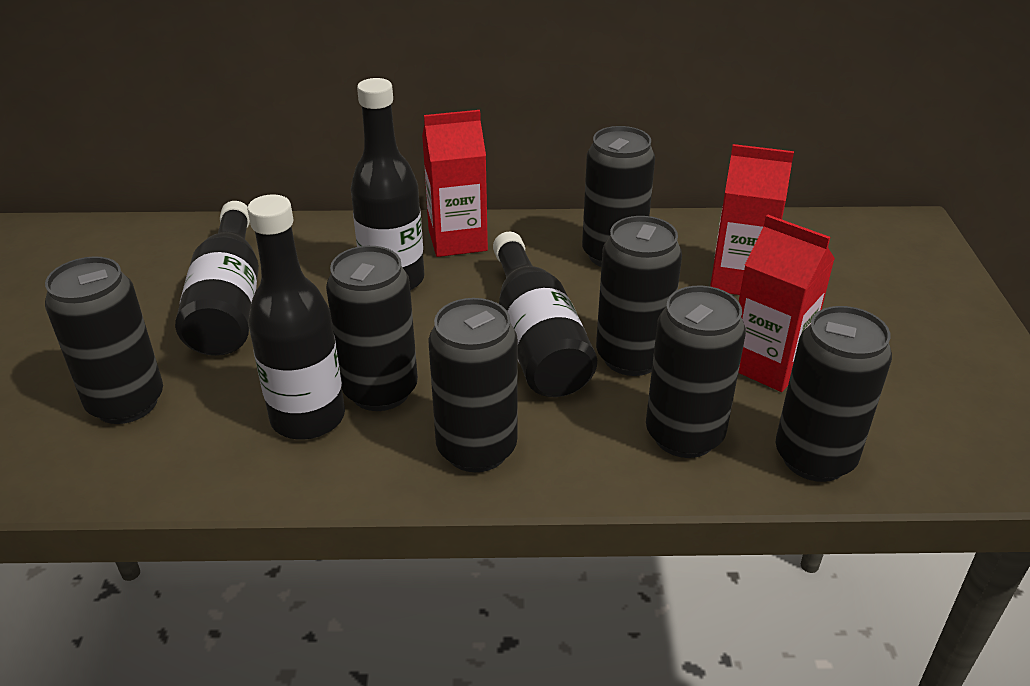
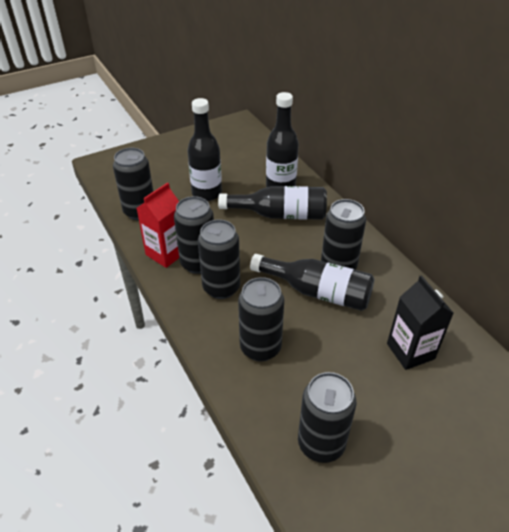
black can: 7 -> 6
black carton: 0 -> 1
red carton: 3 -> 1

